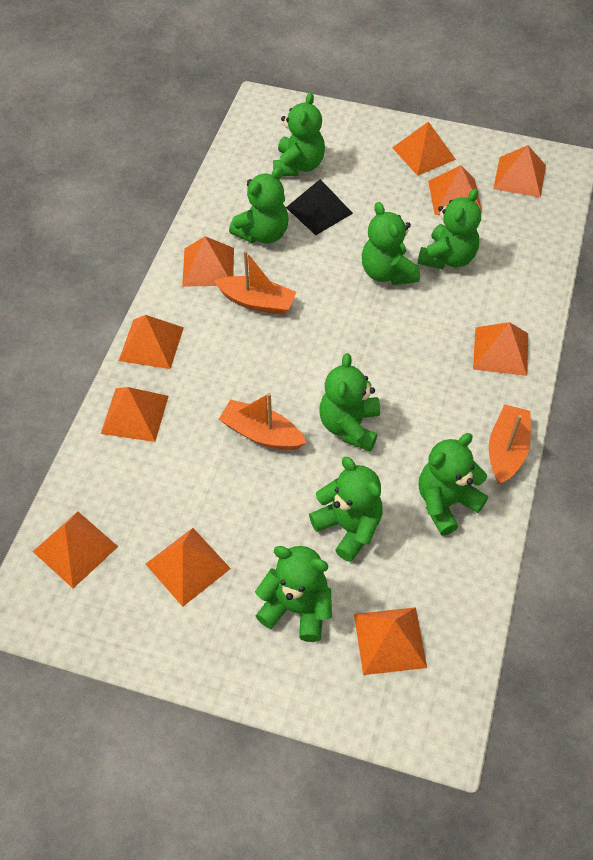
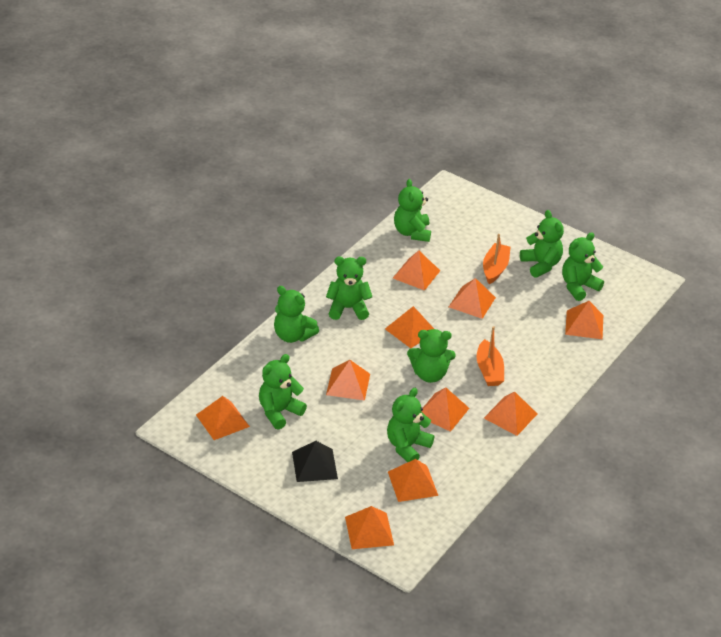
orange boat: 3 -> 2

